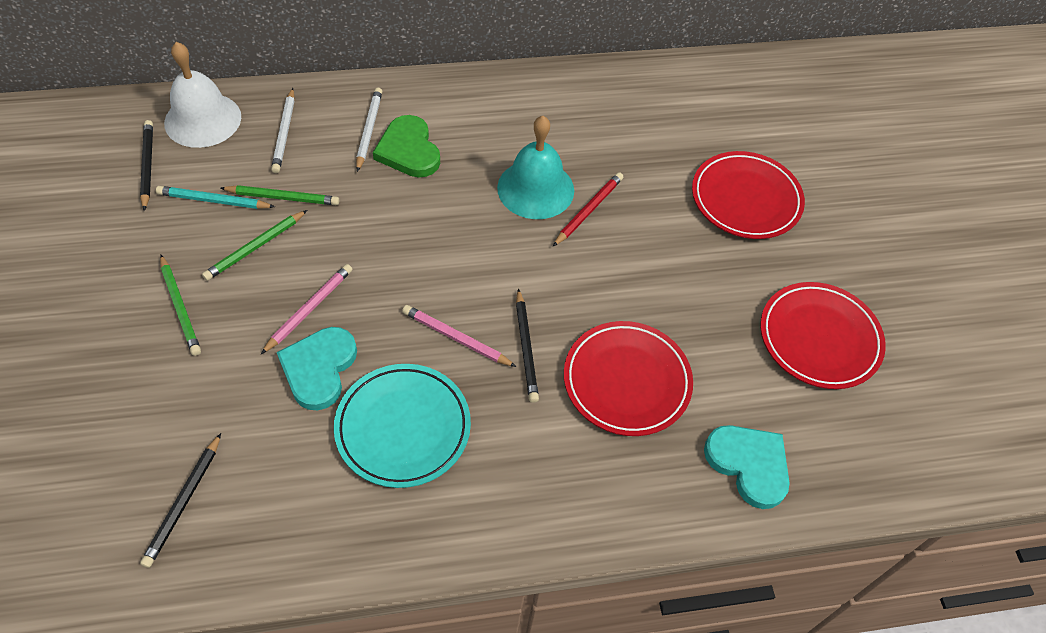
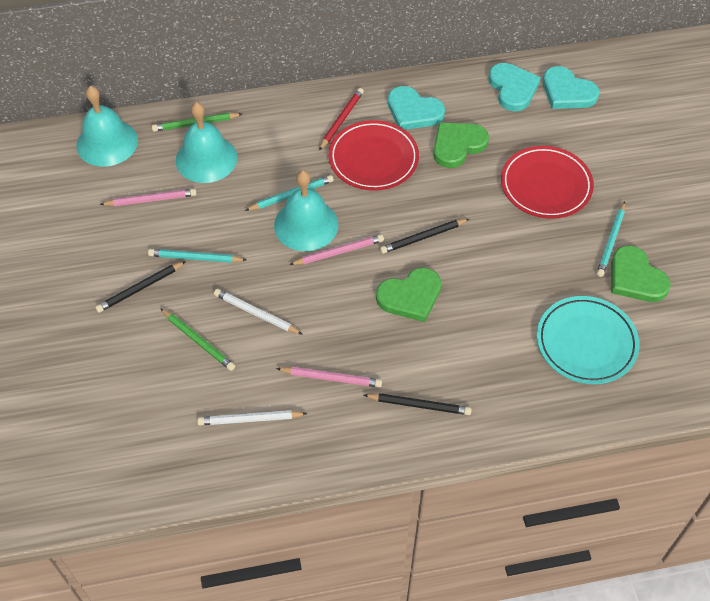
green heart: 1 -> 3
green pencil: 3 -> 2
pink pencil: 2 -> 3
red plate: 3 -> 2
turquoise bell: 1 -> 3
turquoise heart: 2 -> 3
turquoise pencil: 1 -> 3
white bell: 1 -> 0

